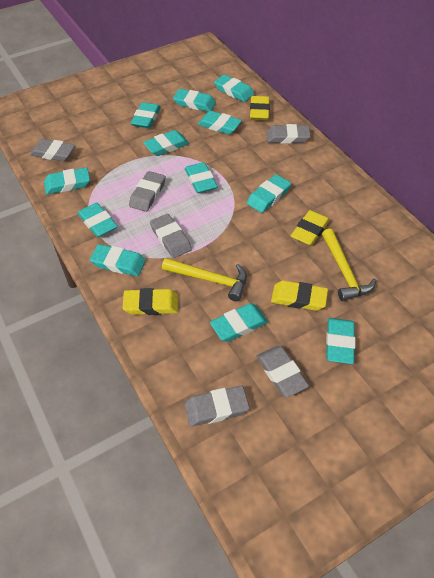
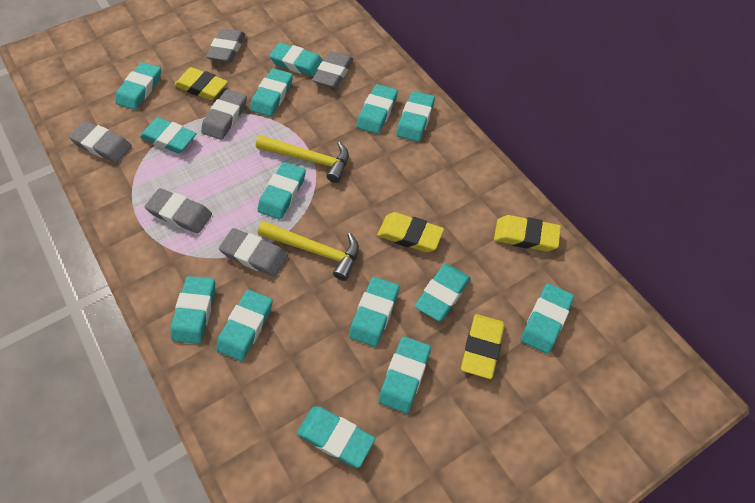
turquoise eraser: 12 -> 14

